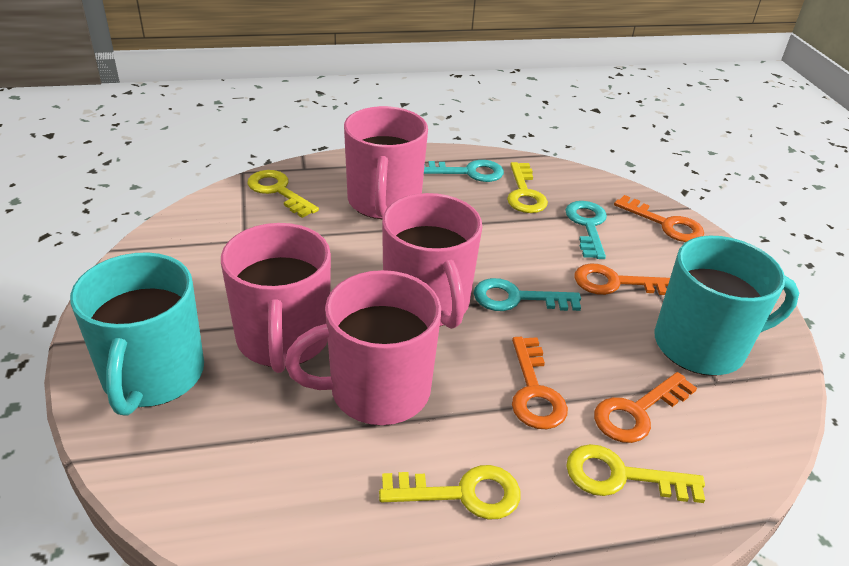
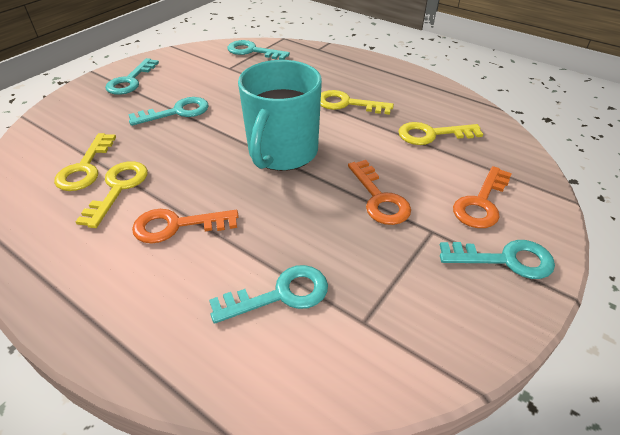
orange key: 4 -> 3
pink mug: 4 -> 0
turquoise key: 3 -> 5
turquoise mug: 2 -> 1

